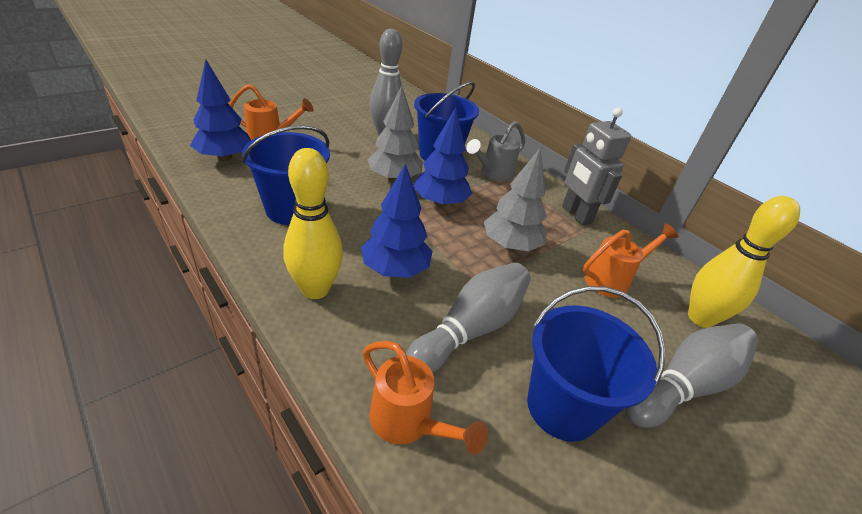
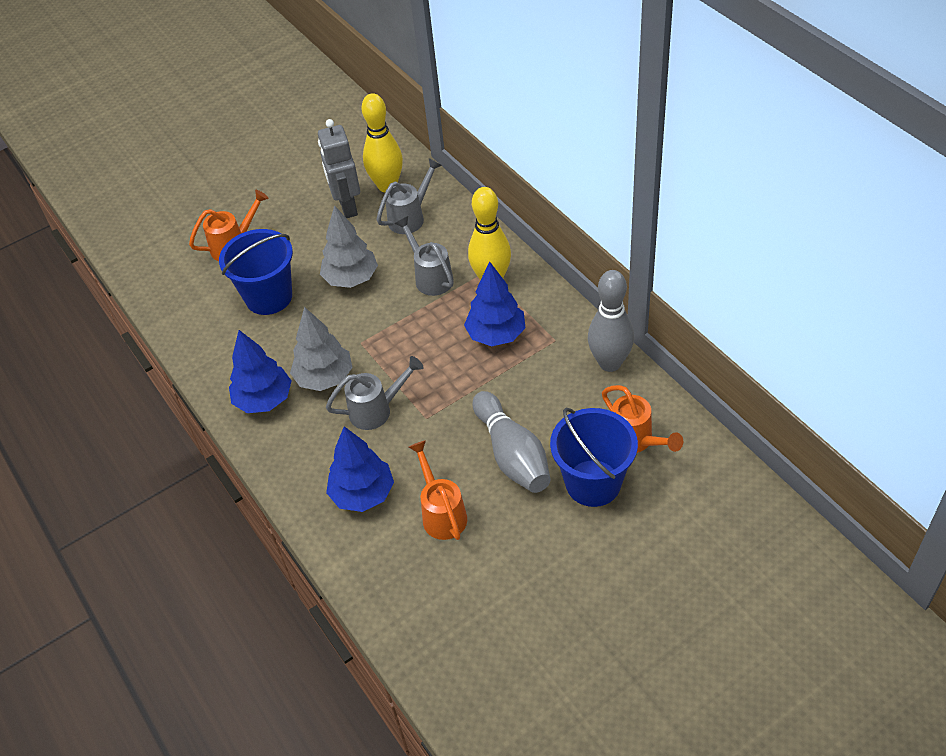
blue bucket: 3 -> 2
grey bowling pin: 3 -> 2
grey watering can: 1 -> 3

